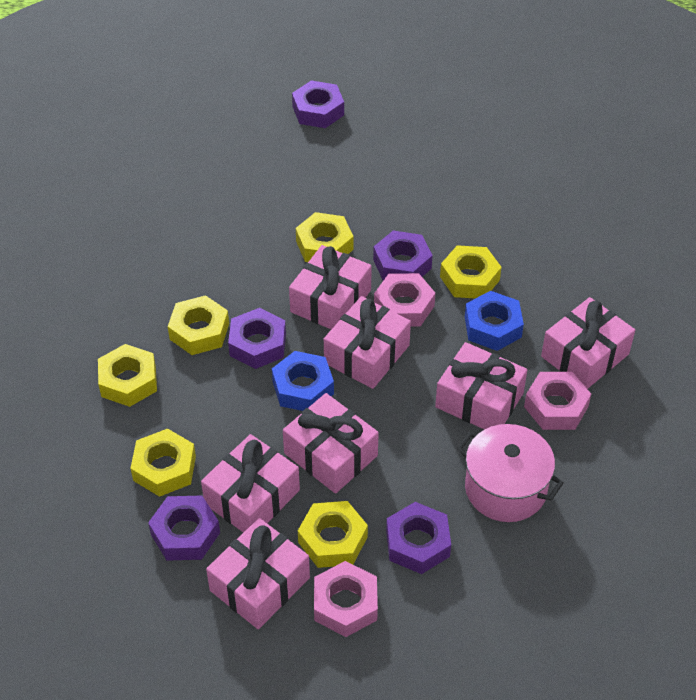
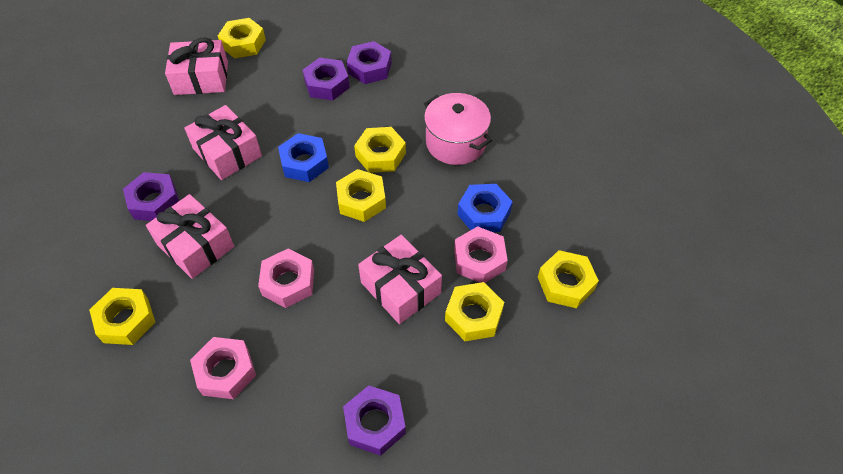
pink gift: 7 -> 4
purple nut: 5 -> 4

